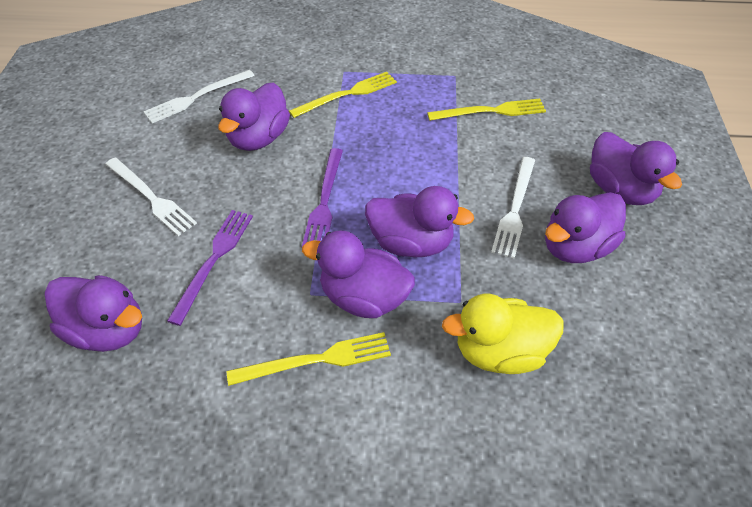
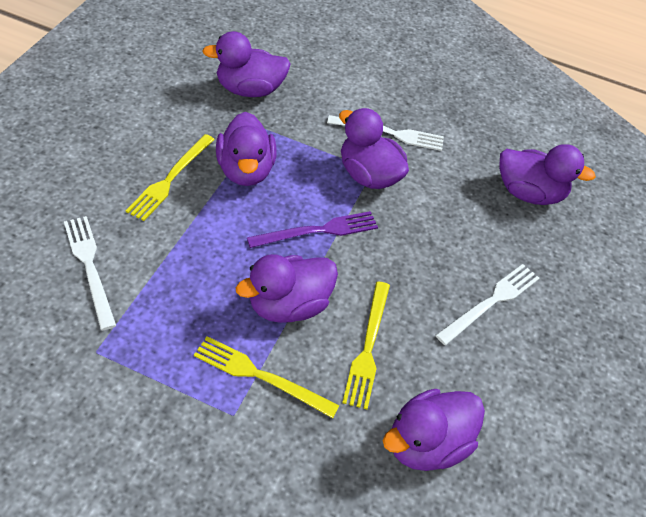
purple fork: 2 -> 1
yellow duck: 1 -> 0

